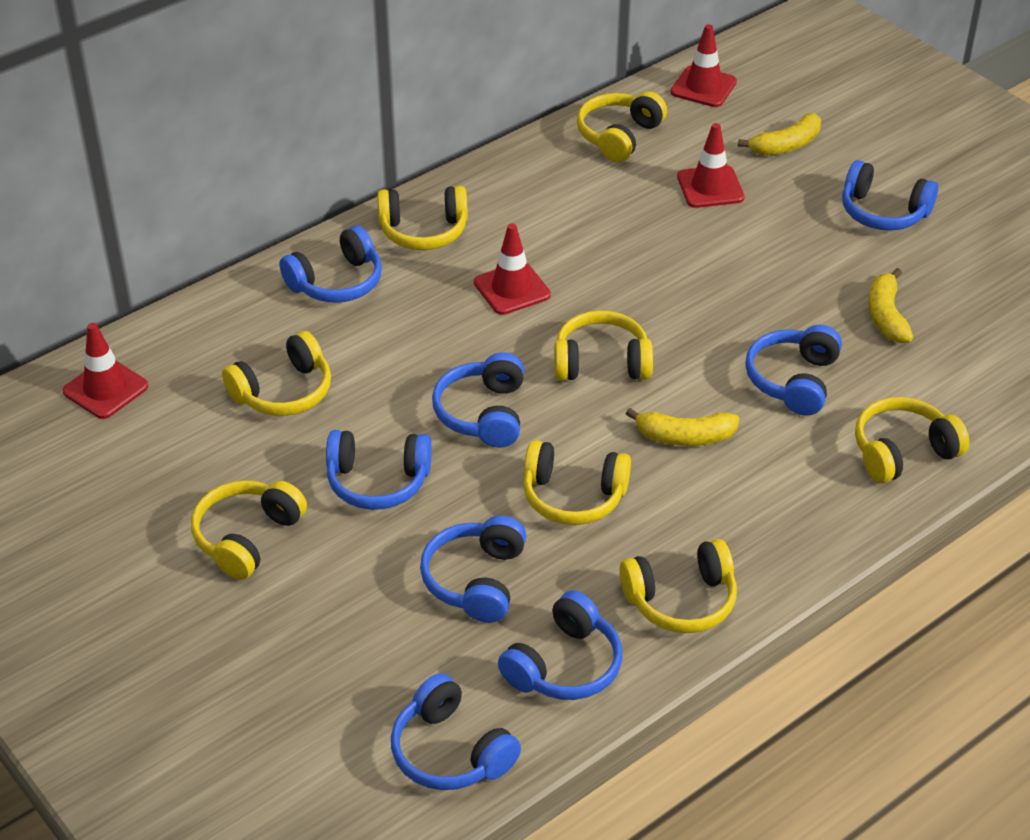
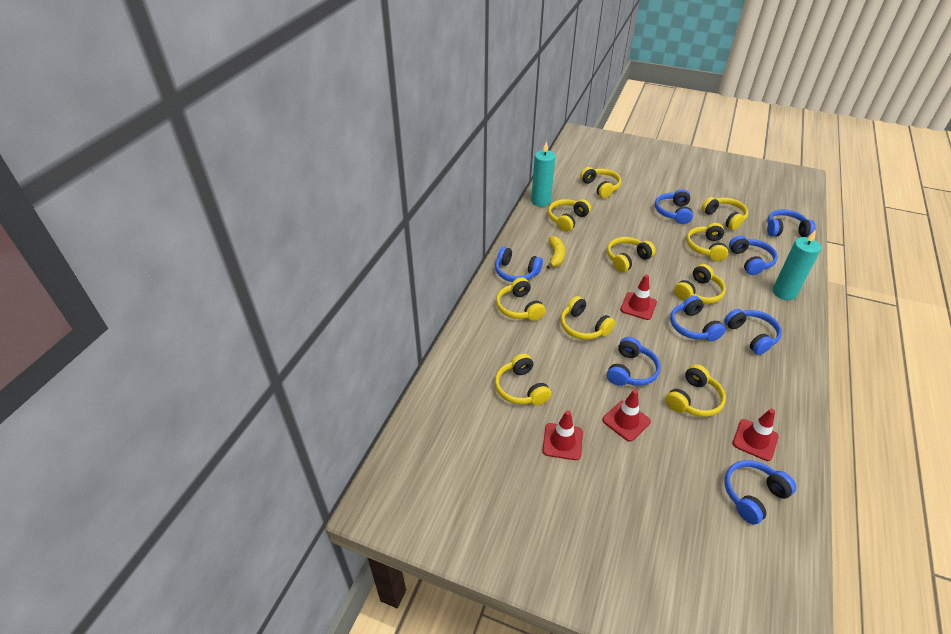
turquoise candle: 0 -> 2
yellow banana: 3 -> 1
yellow headphones: 8 -> 10

